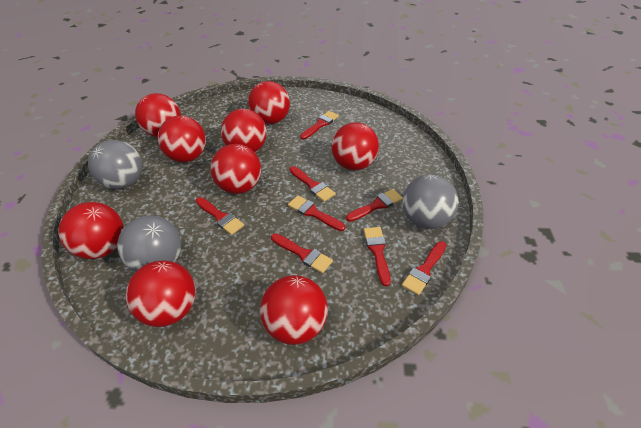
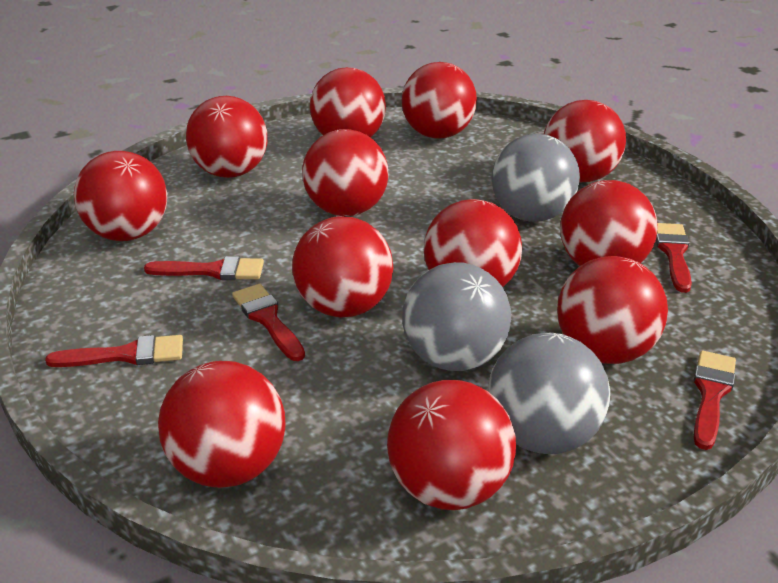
red ball: 9 -> 12
red brush: 8 -> 5

